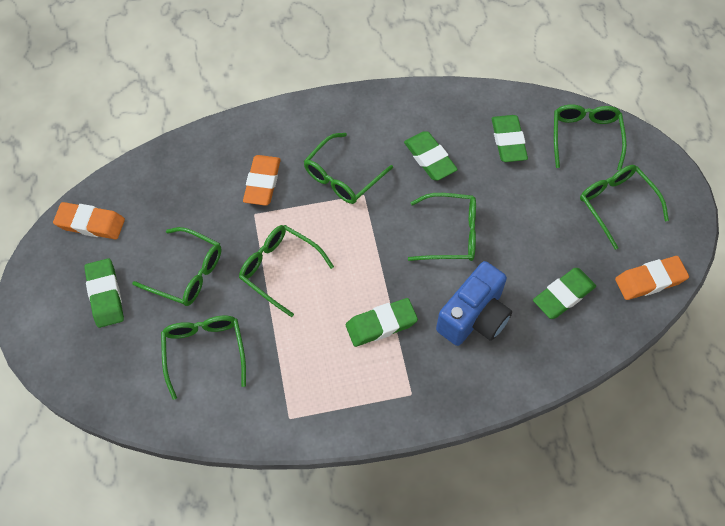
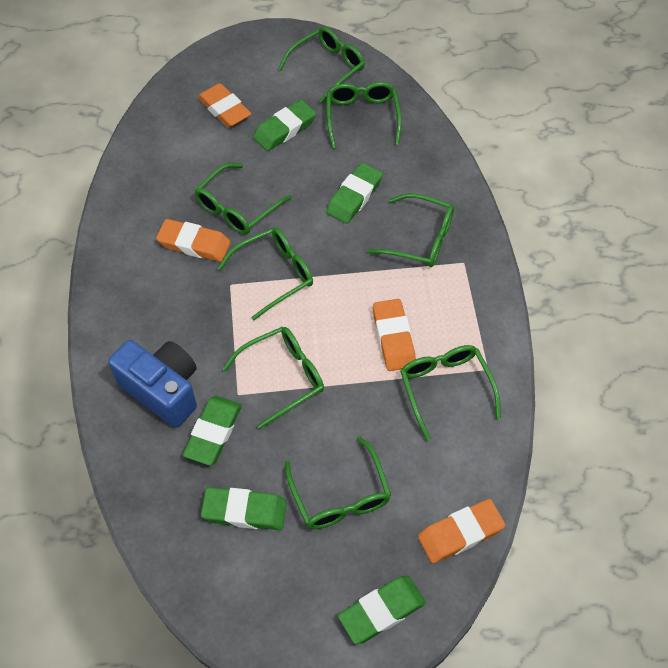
green glasses: 7 -> 8
orange eraser: 3 -> 4

